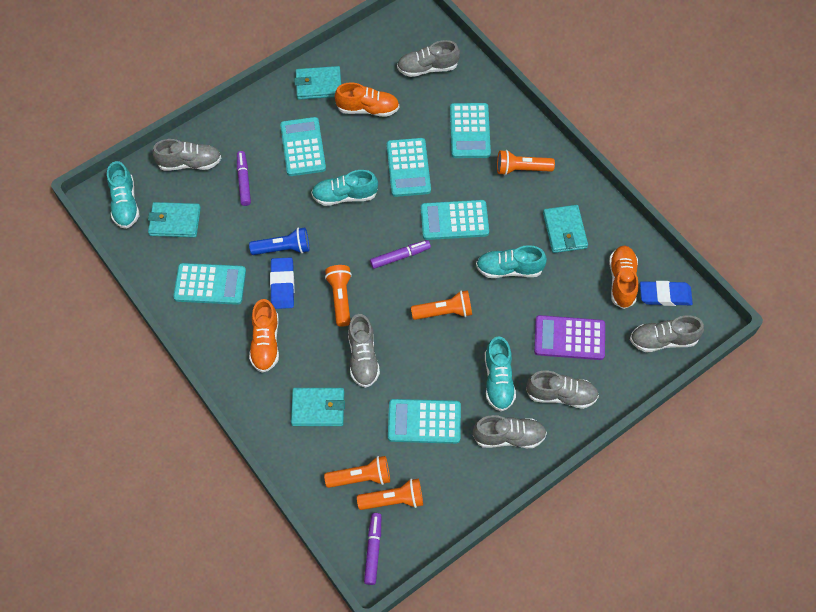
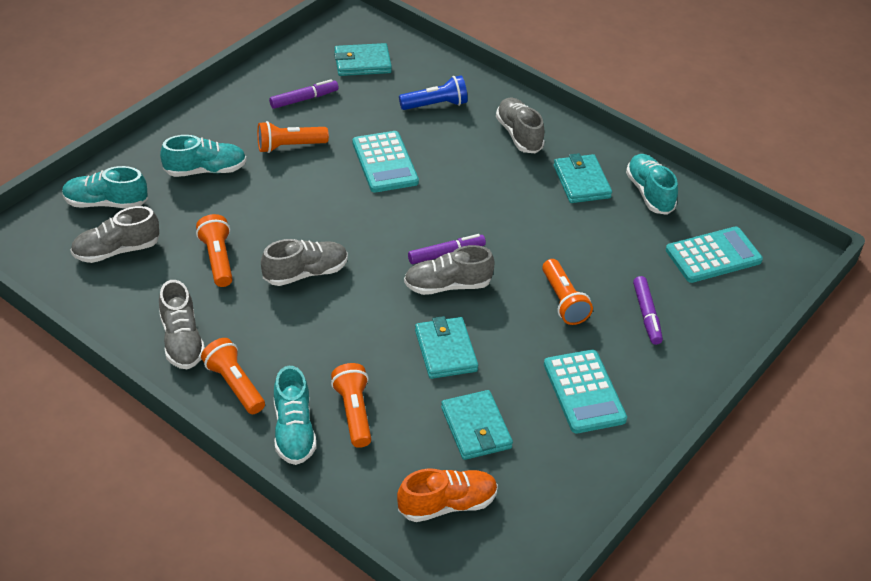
blue eraser: 2 -> 0
grey shoe: 6 -> 5
orange shoe: 3 -> 1
purple calculator: 1 -> 0
turquoise calculator: 6 -> 3

